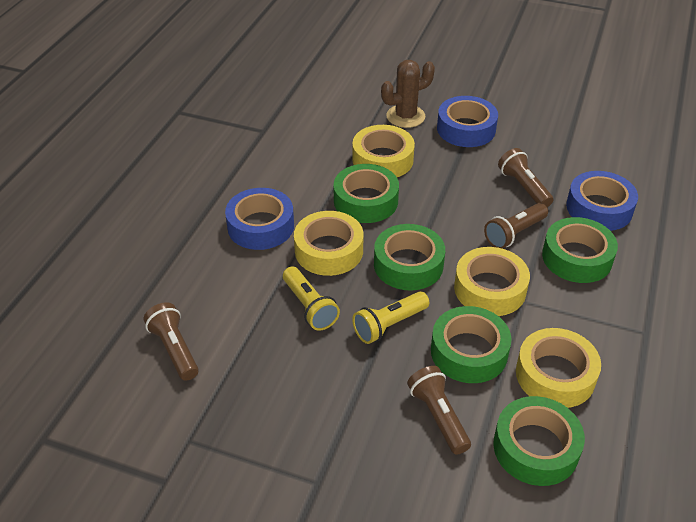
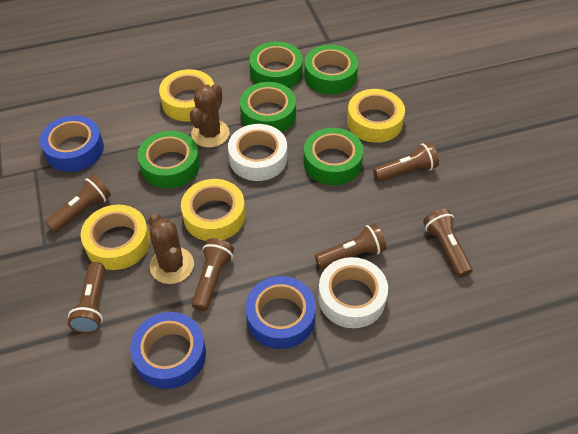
brown cactus: 1 -> 2
brown flashlight: 4 -> 6
white tape: 0 -> 2
yellow flashlight: 2 -> 0

